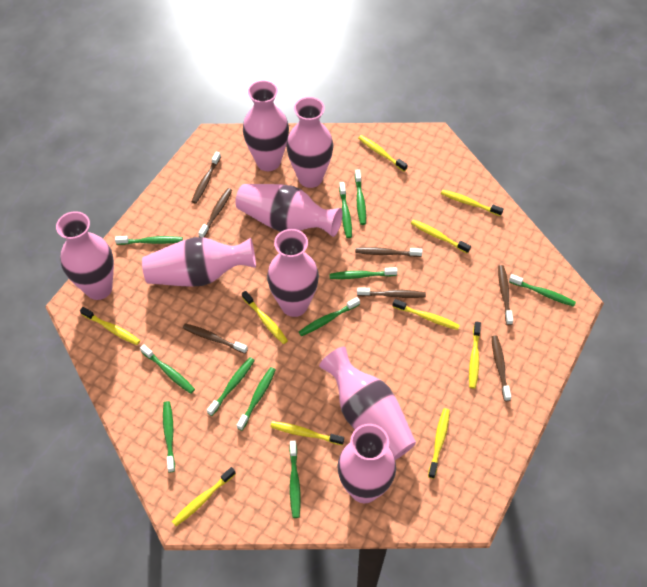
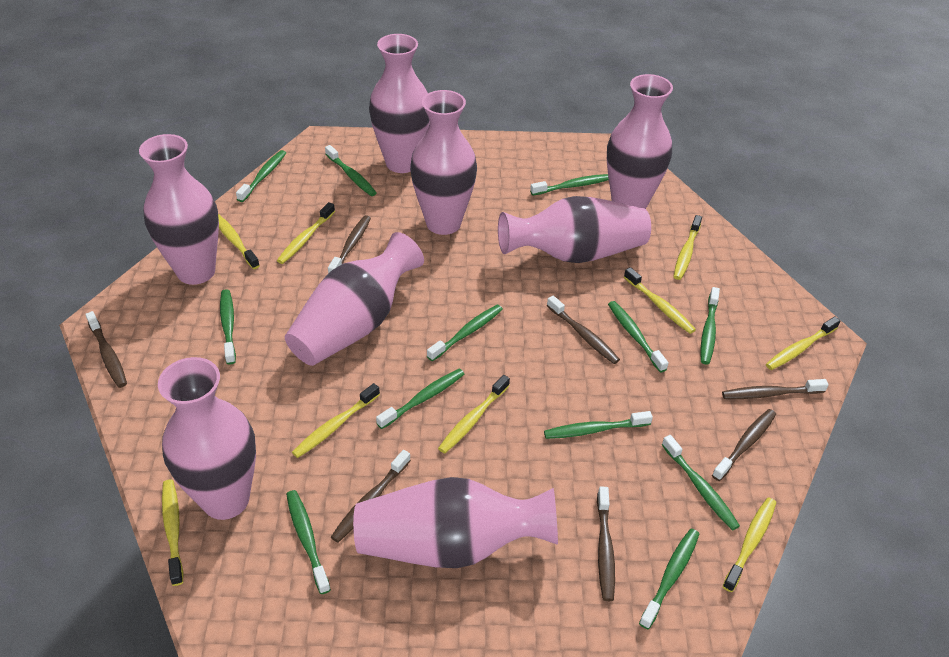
green toothbrush: 11 -> 12
yellow toothbrush: 10 -> 9

